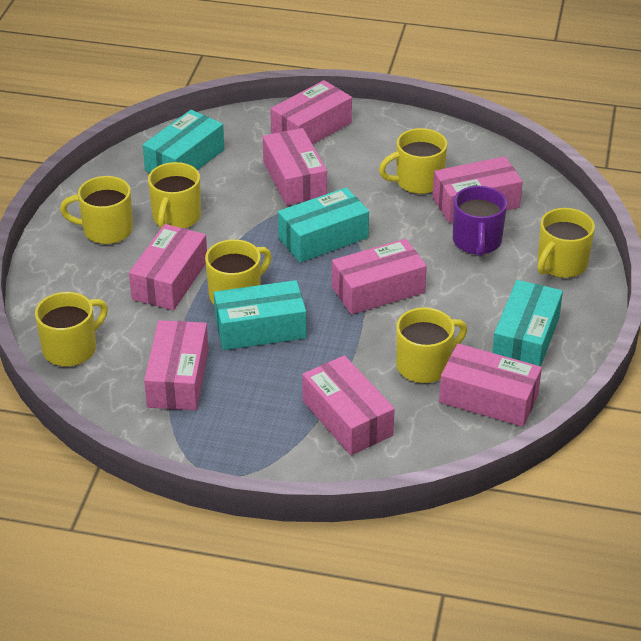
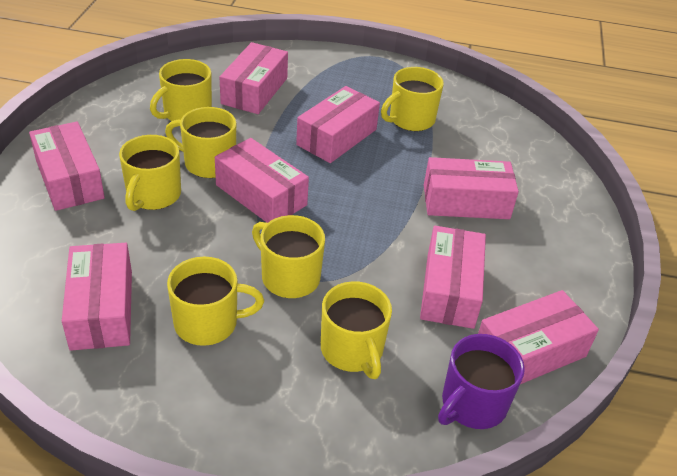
turquoise box: 4 -> 0

